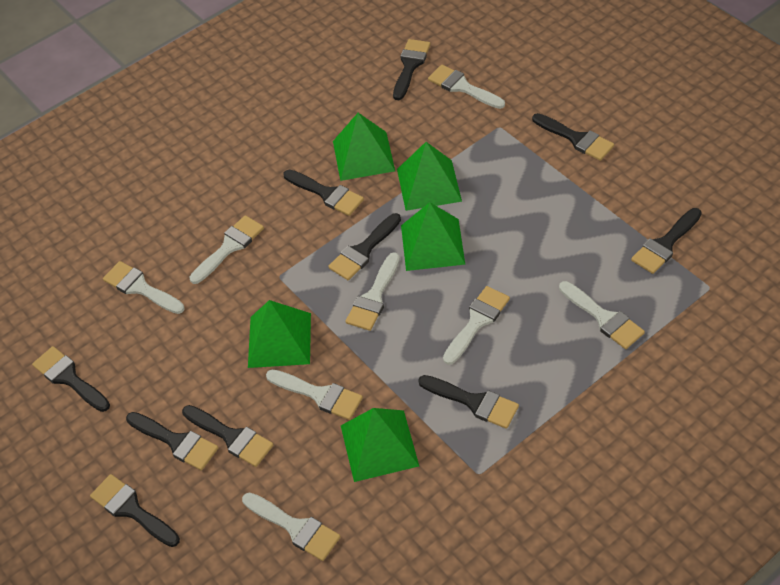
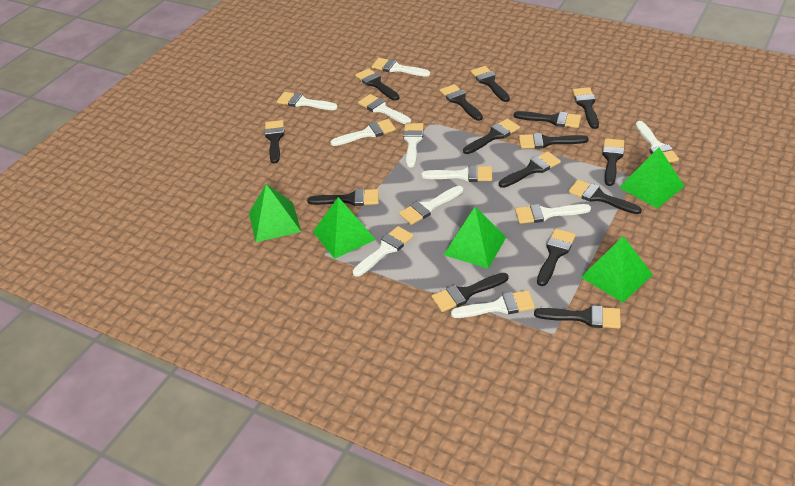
black brush: 10 -> 15
white brush: 8 -> 11

